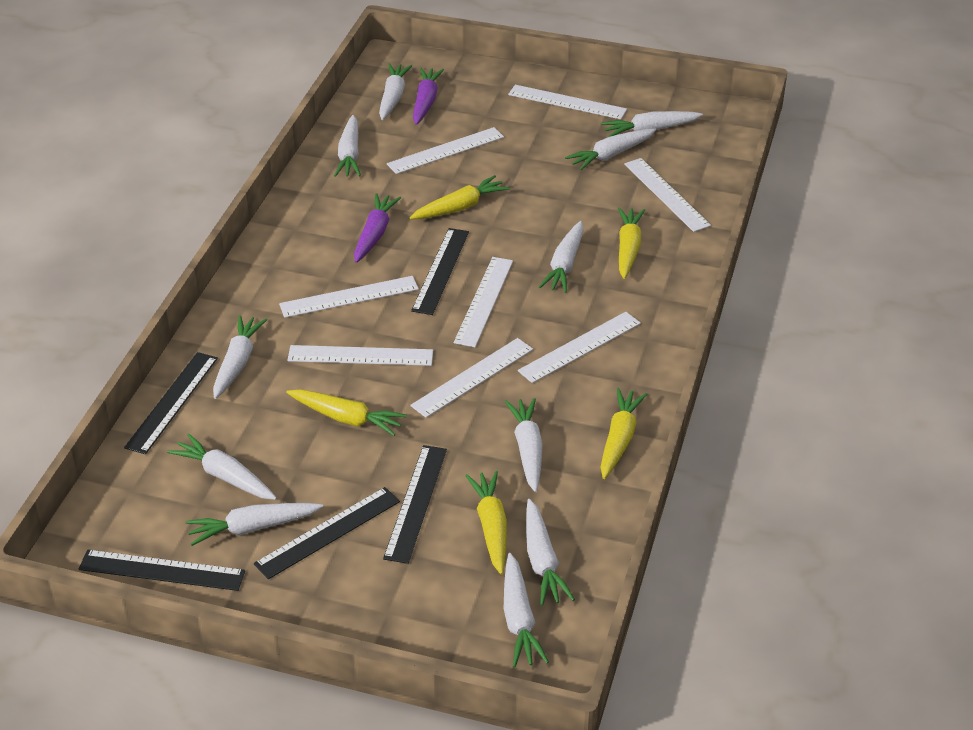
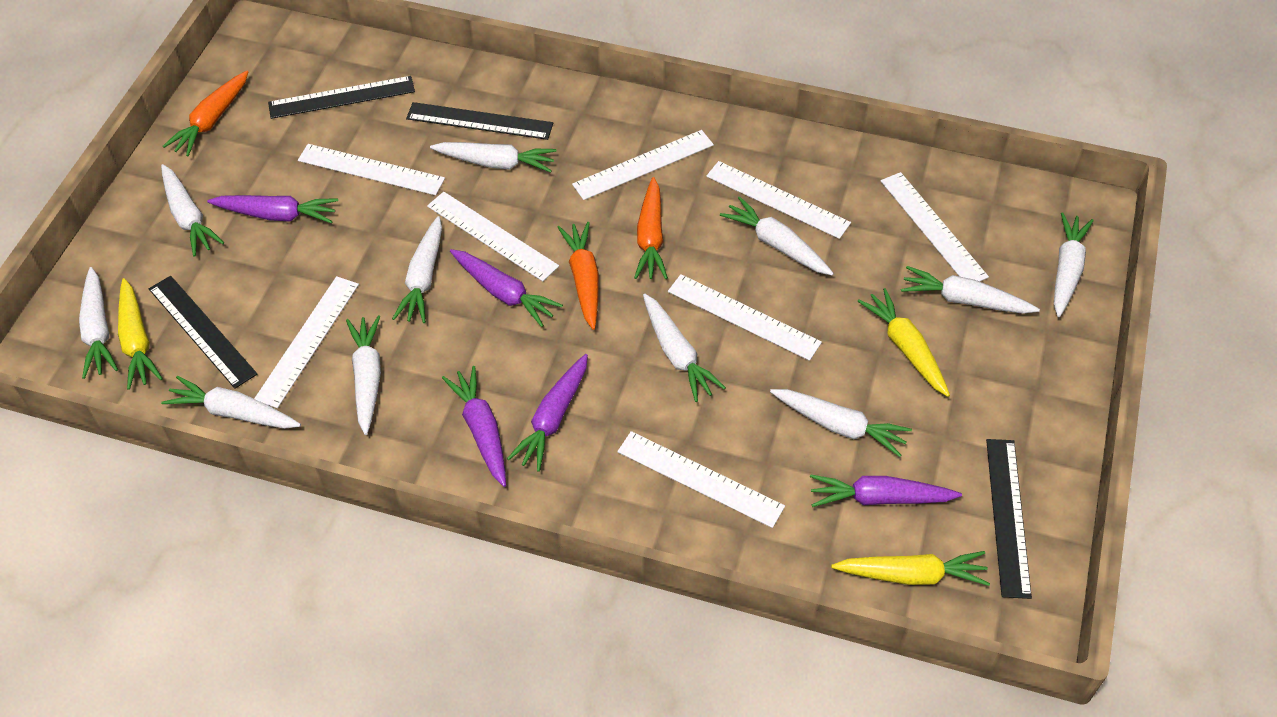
black ruler: 5 -> 4
orange carrot: 0 -> 3
purple carrot: 2 -> 5
yellow carrot: 5 -> 3

